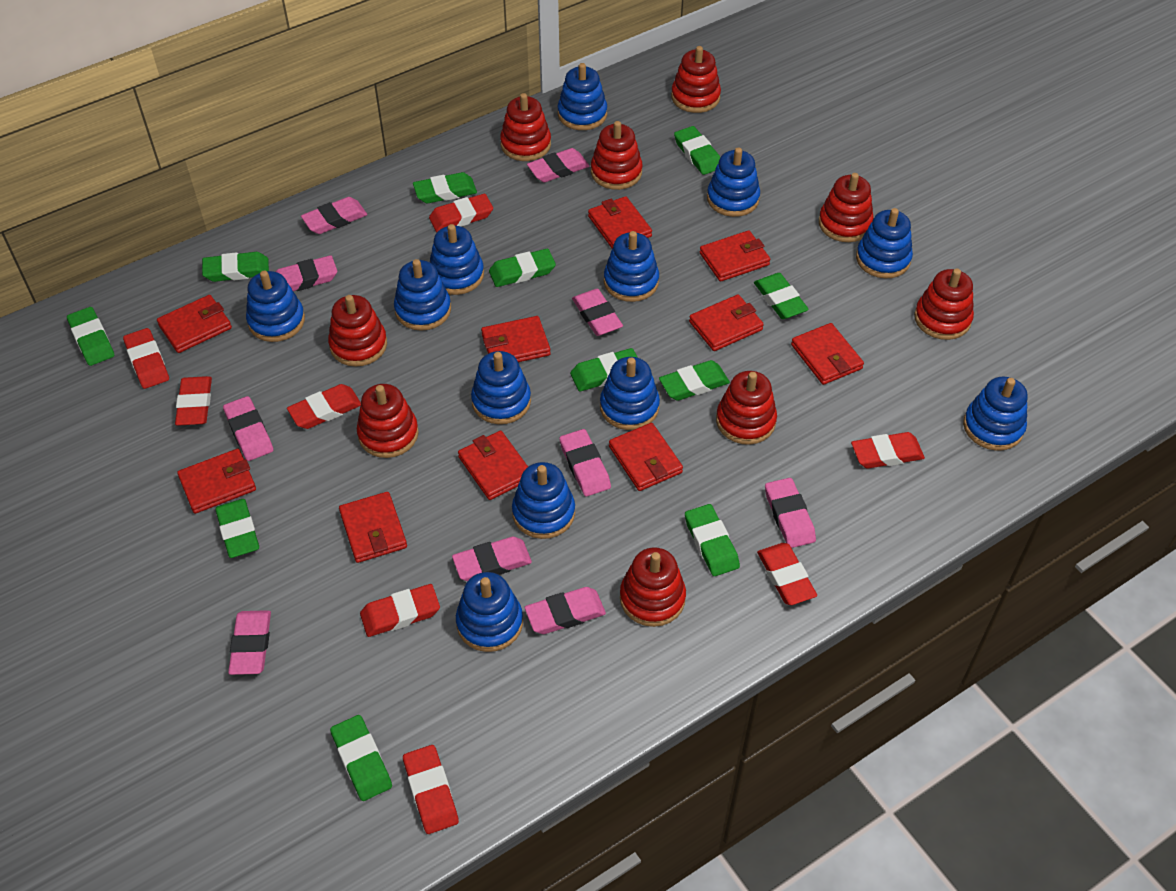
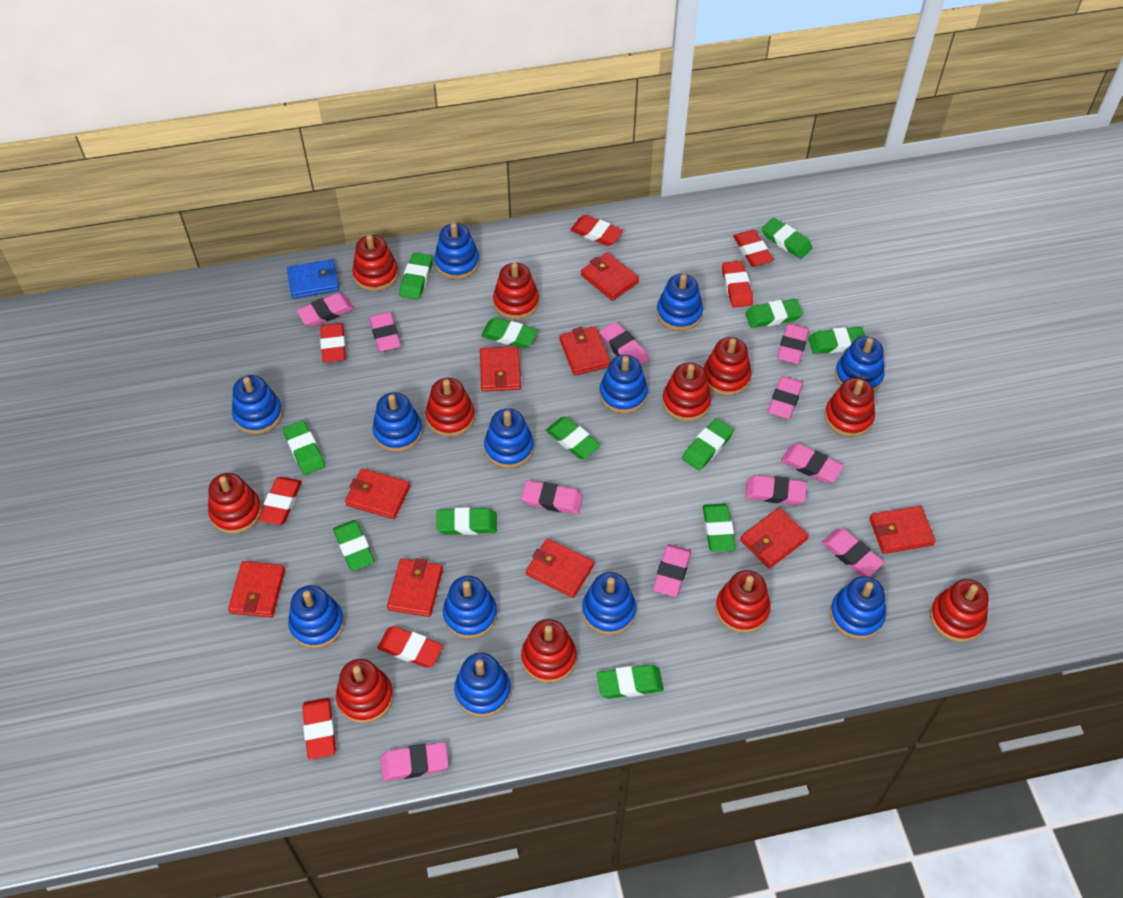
blue wallet: 0 -> 1
green eraser: 11 -> 12
pink eraser: 10 -> 11
red eraser: 8 -> 7
red stacking toy: 9 -> 11
red wallet: 10 -> 9

